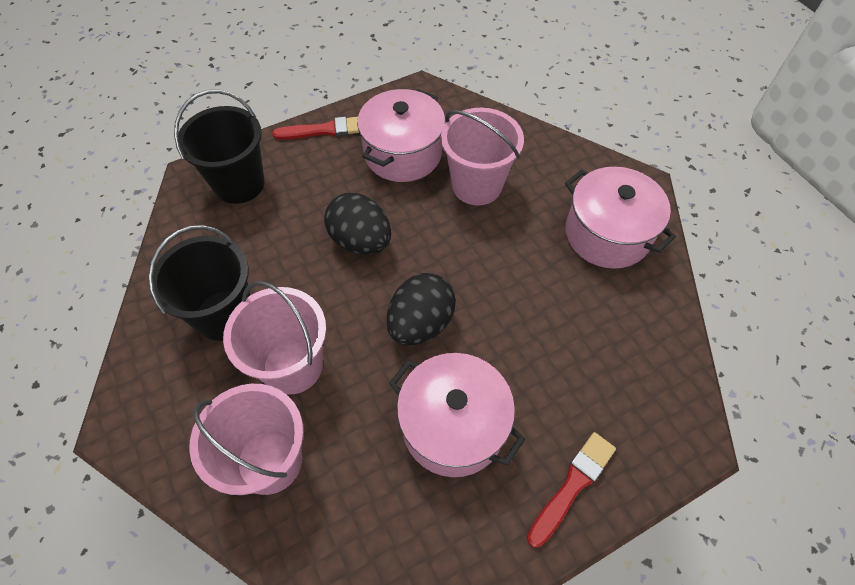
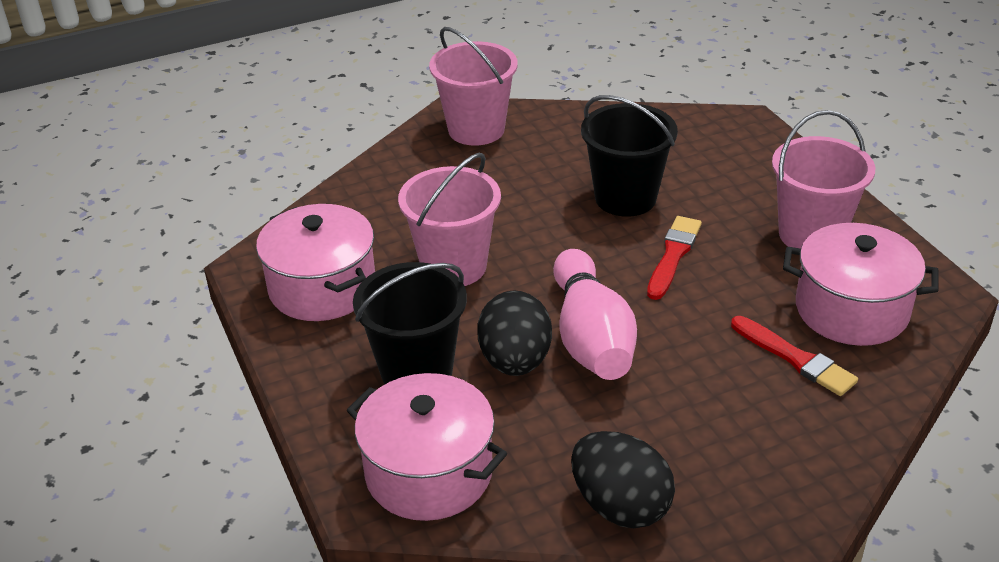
pink bowling pin: 0 -> 1

